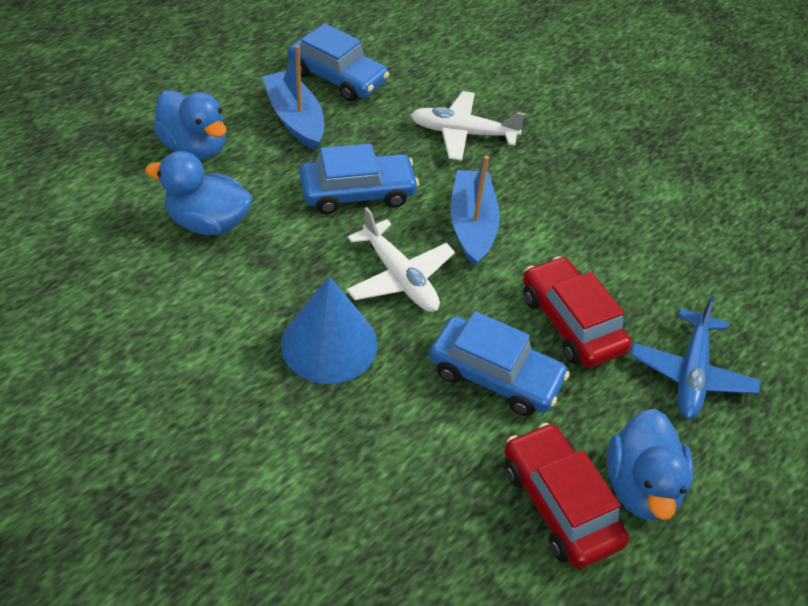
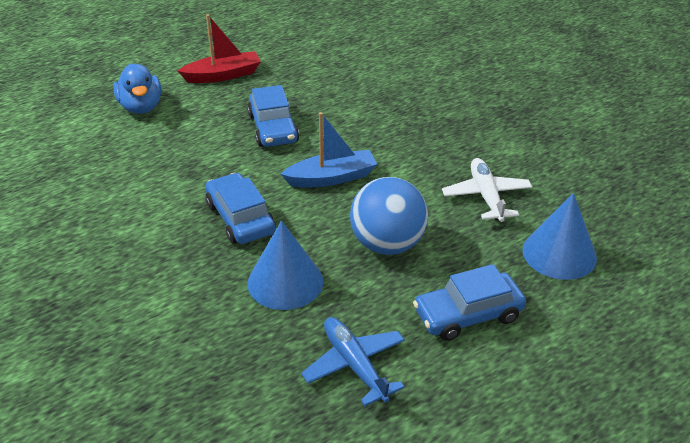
blue ball: 0 -> 1
blue boat: 2 -> 1
blue cone: 1 -> 2
blue duck: 3 -> 1
red boat: 0 -> 1
red car: 2 -> 0
white plane: 2 -> 1

